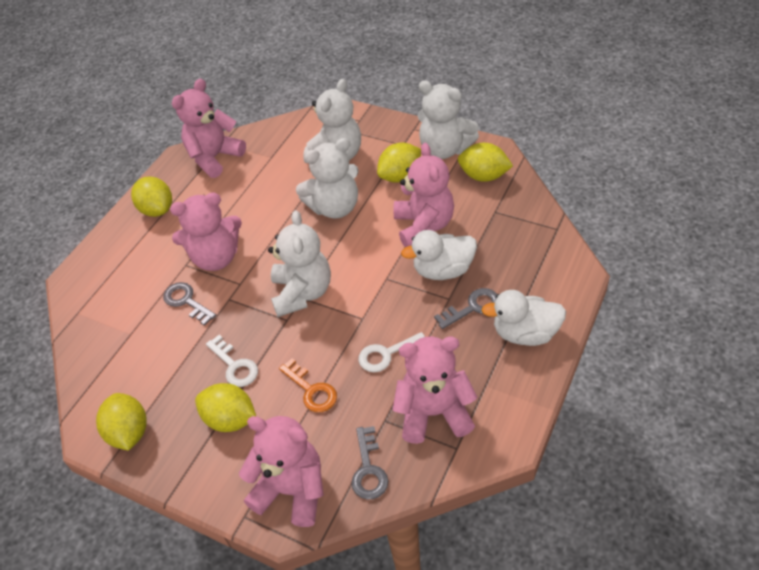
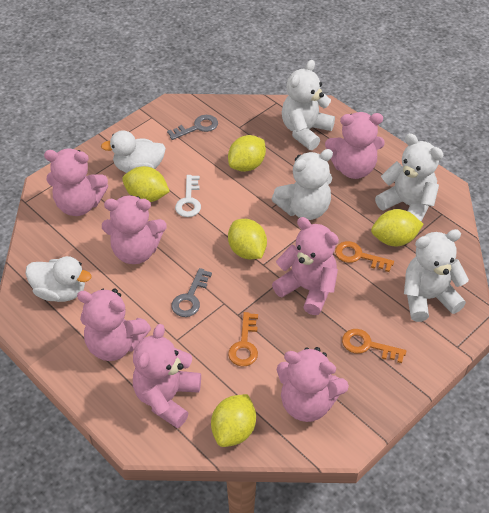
grey key: 3 -> 2
orange key: 1 -> 3
pink teddy bear: 5 -> 7
white key: 2 -> 1

